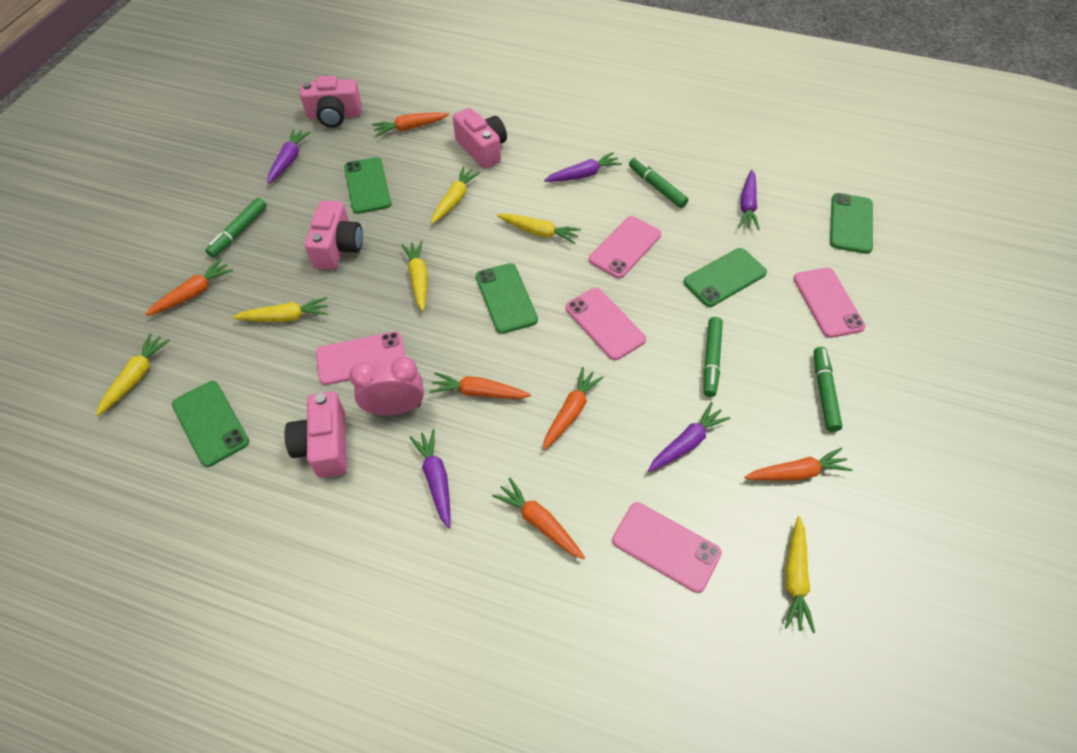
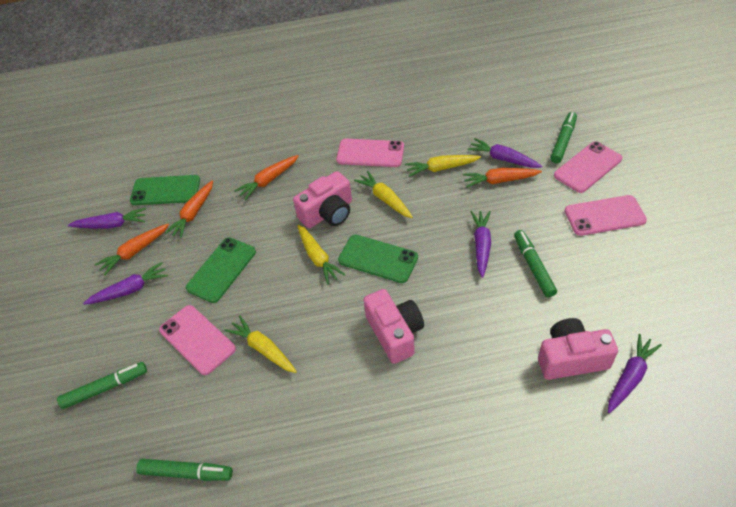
green phone: 5 -> 3
orange carrot: 6 -> 4
pink camera: 4 -> 3
pink clock: 1 -> 0
pink phone: 5 -> 4
yellow carrot: 6 -> 4

